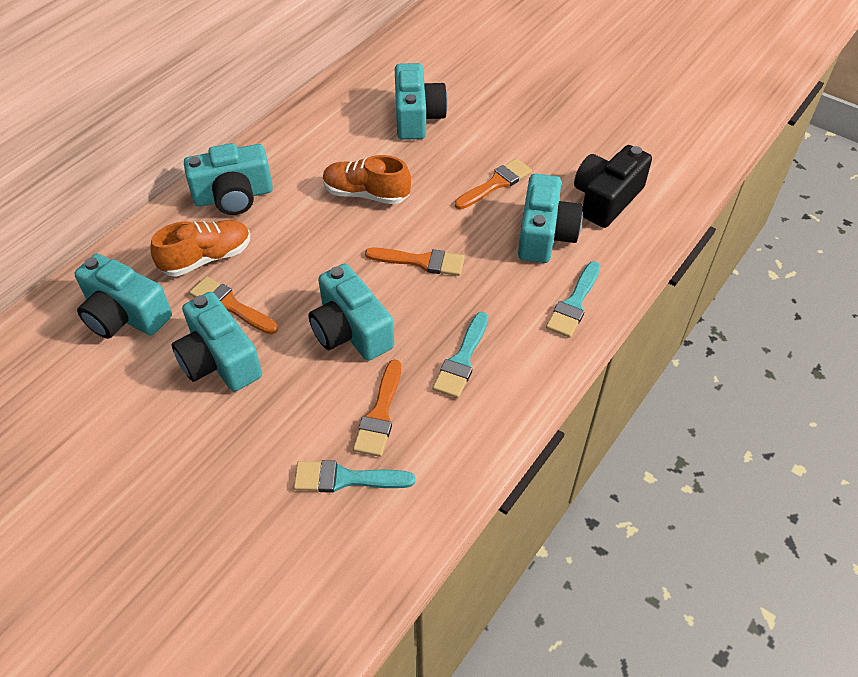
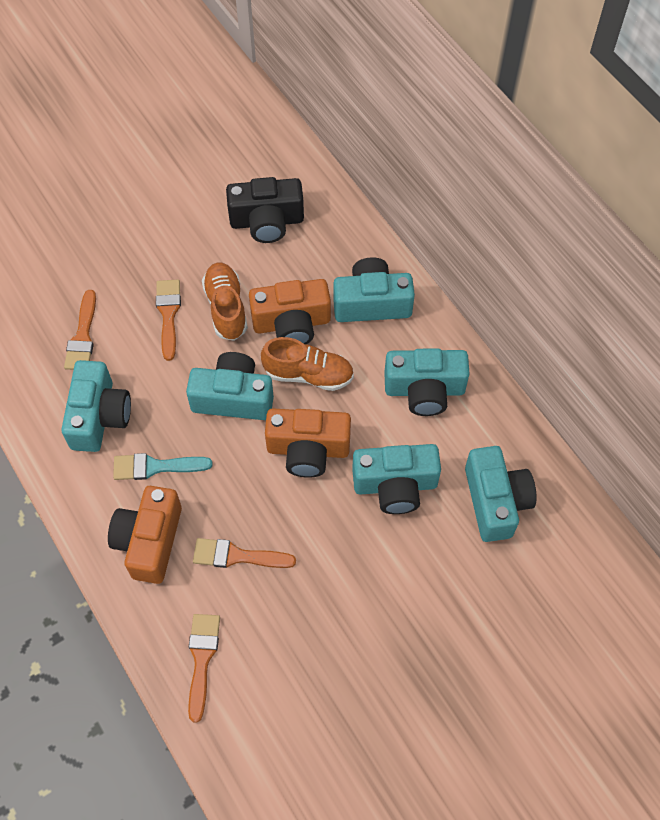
orange camera: 0 -> 3
turquoise brush: 3 -> 1

